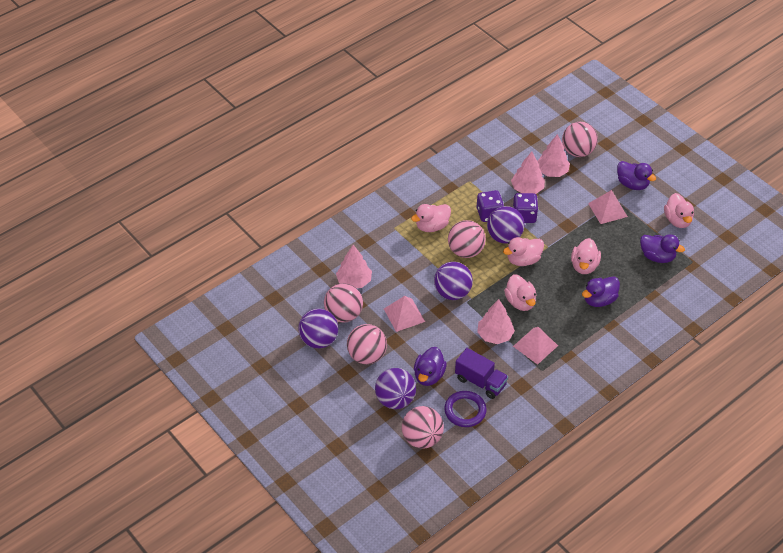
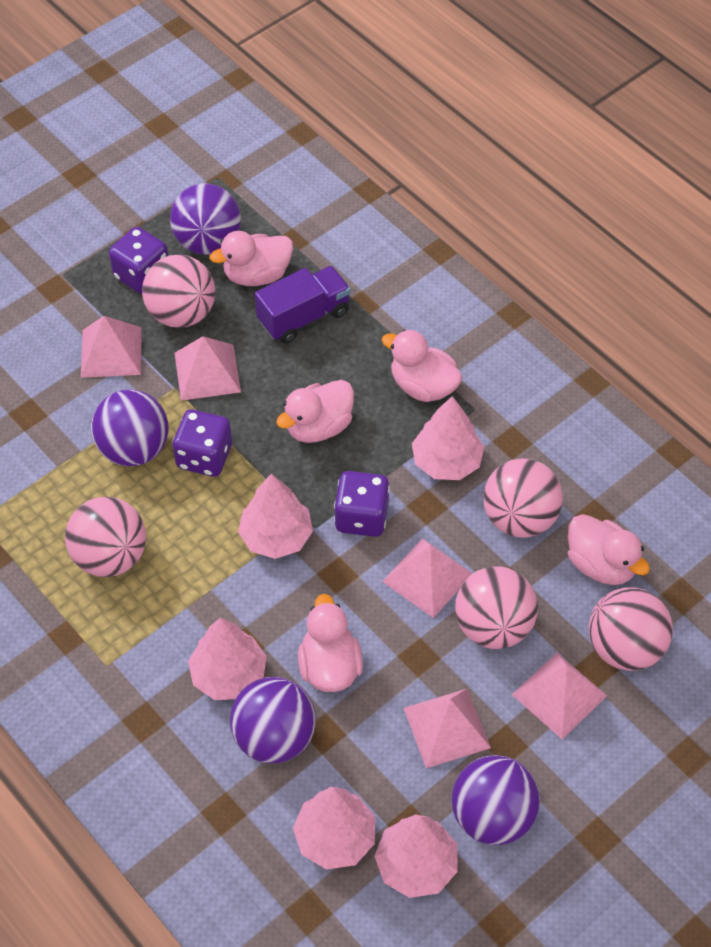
pink pyramid: 3 -> 5
pink tree: 4 -> 5
purple dice: 2 -> 3
purple duck: 4 -> 0
purple ring: 1 -> 0

